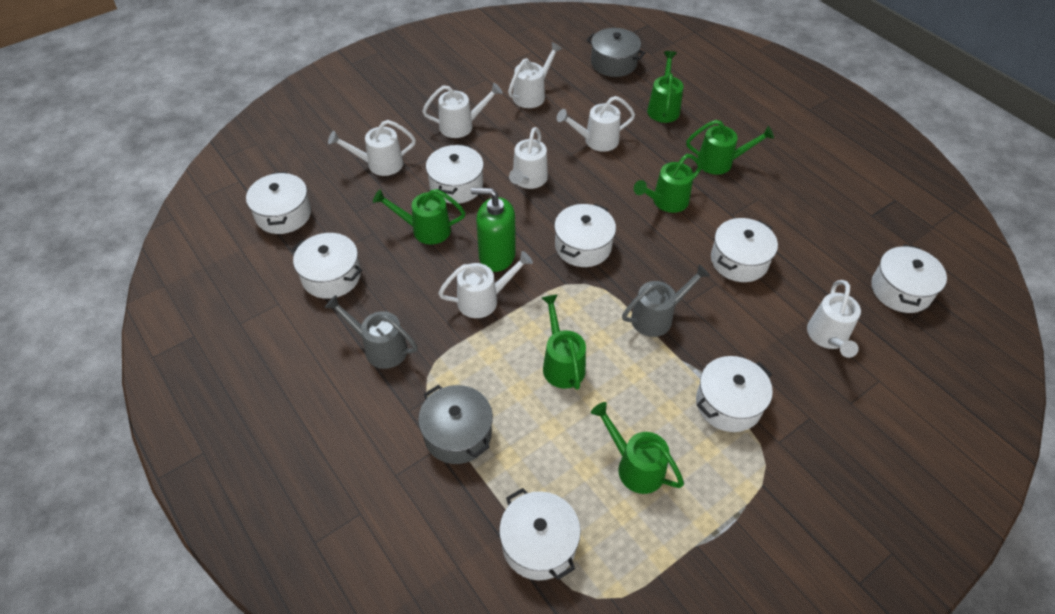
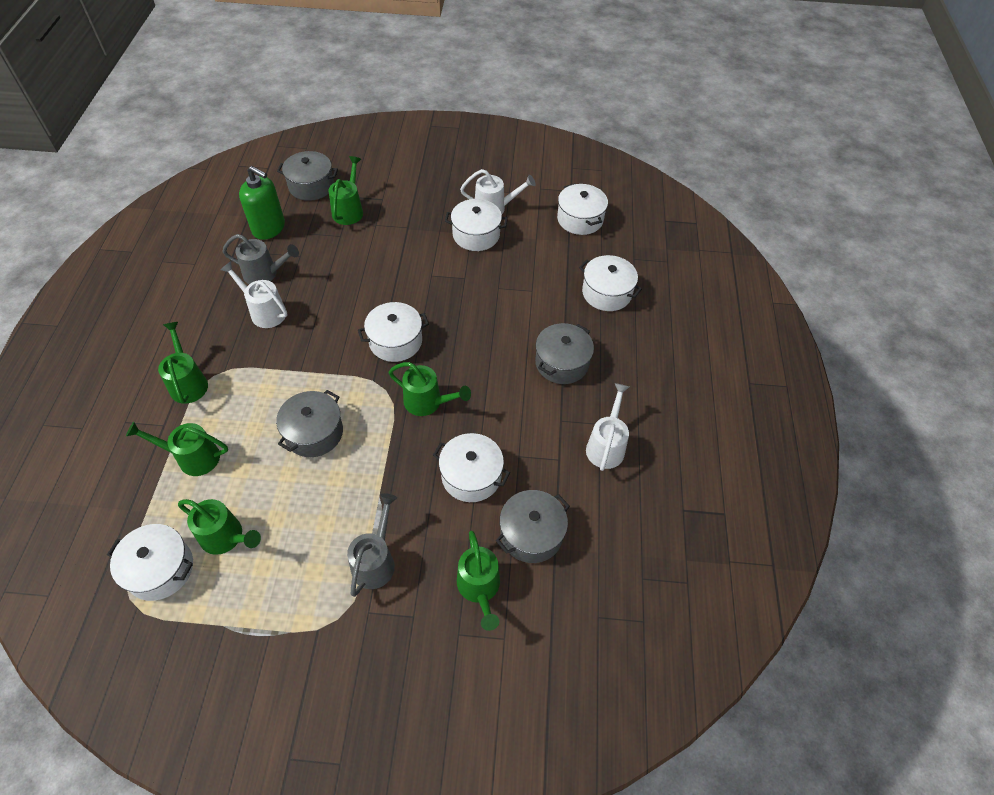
grey pot: 2 -> 4
white pot: 8 -> 6
white watering can: 7 -> 3

